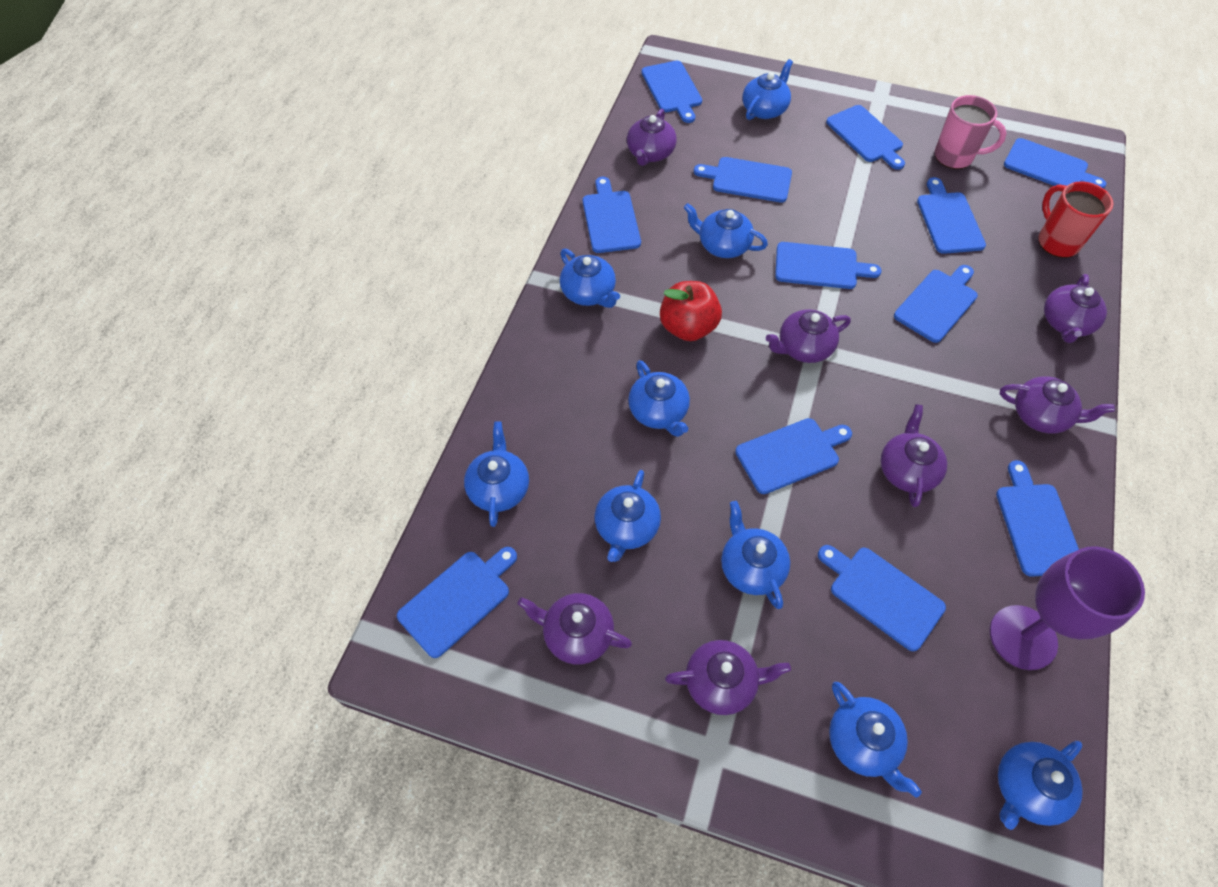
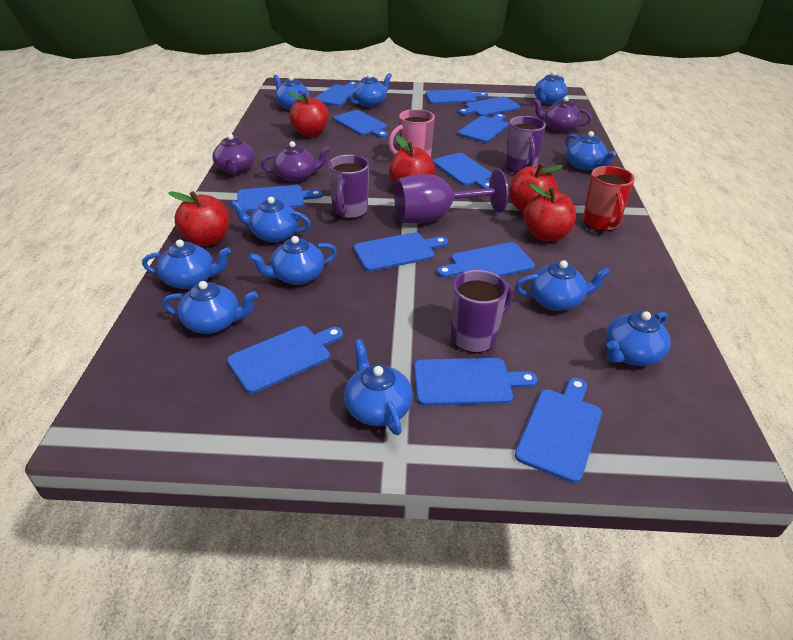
blue teapot: 9 -> 11
purple mug: 0 -> 3
purple teapot: 7 -> 3
red apple: 1 -> 5

